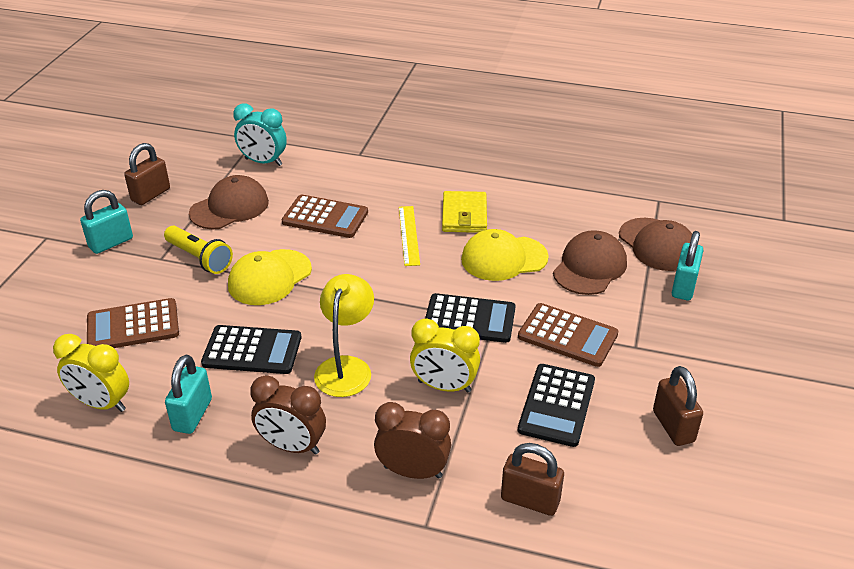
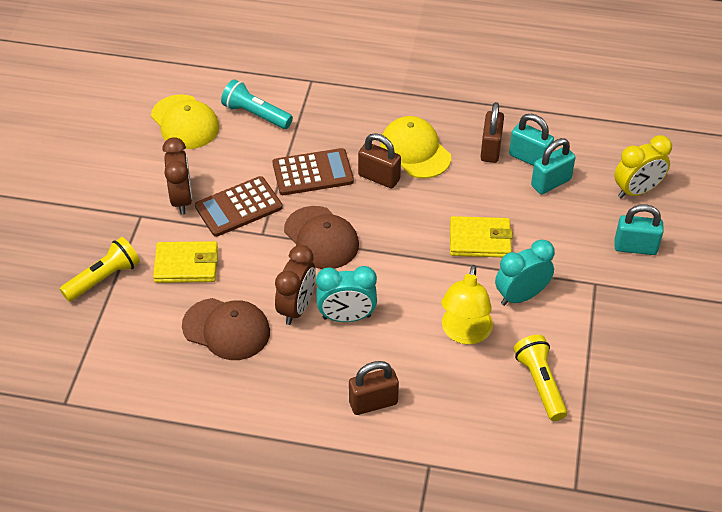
black calculator: 3 -> 0
brown calculator: 3 -> 2
brown cap: 3 -> 2
turquoise clock: 1 -> 2
turquoise flashlight: 0 -> 1
yellow clock: 2 -> 1
yellow flashlight: 1 -> 2
yellow ruler: 1 -> 0
yellow wallet: 1 -> 2

